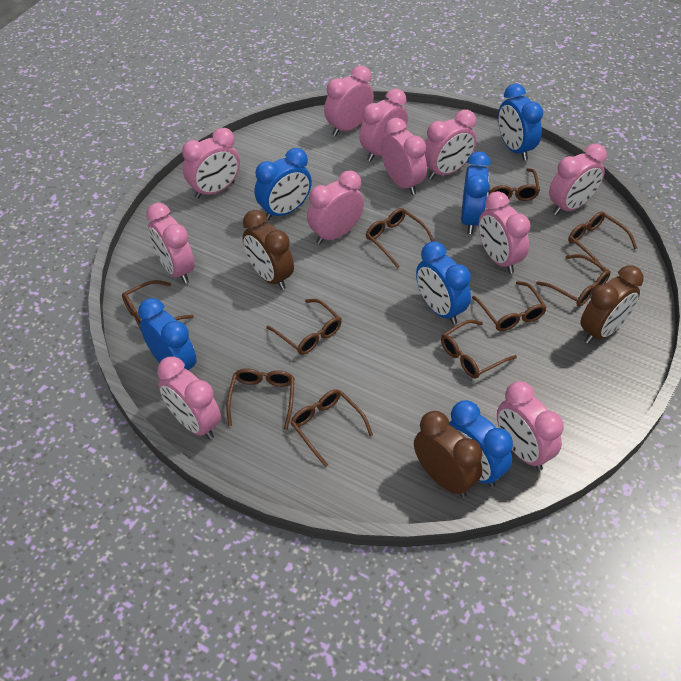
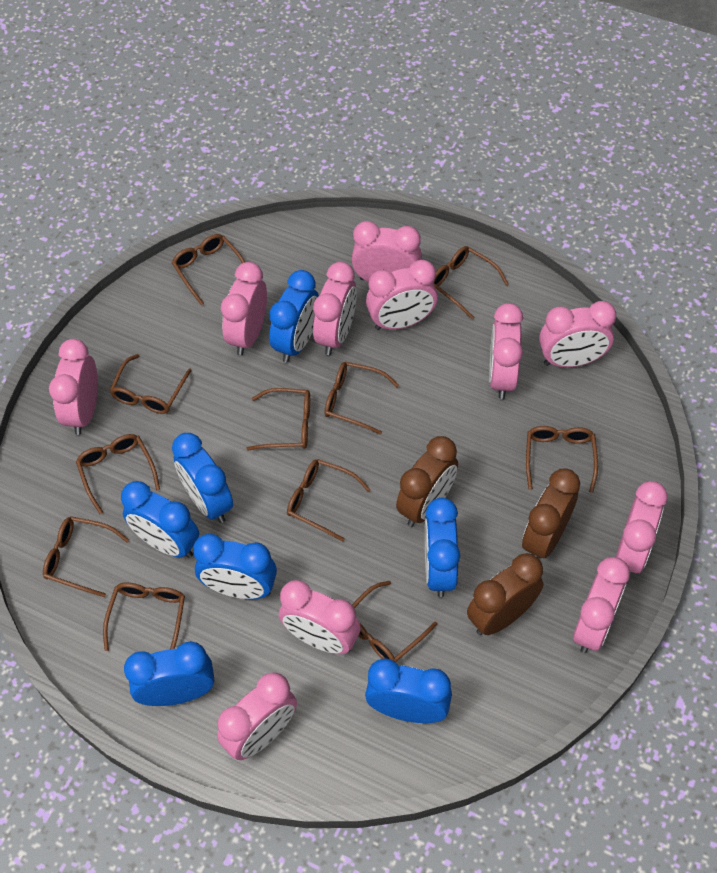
blue clock: 6 -> 7
brown glasses: 10 -> 11

